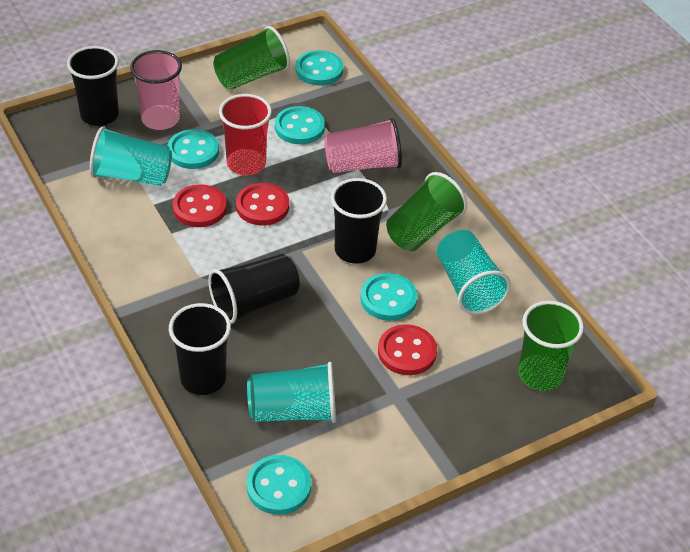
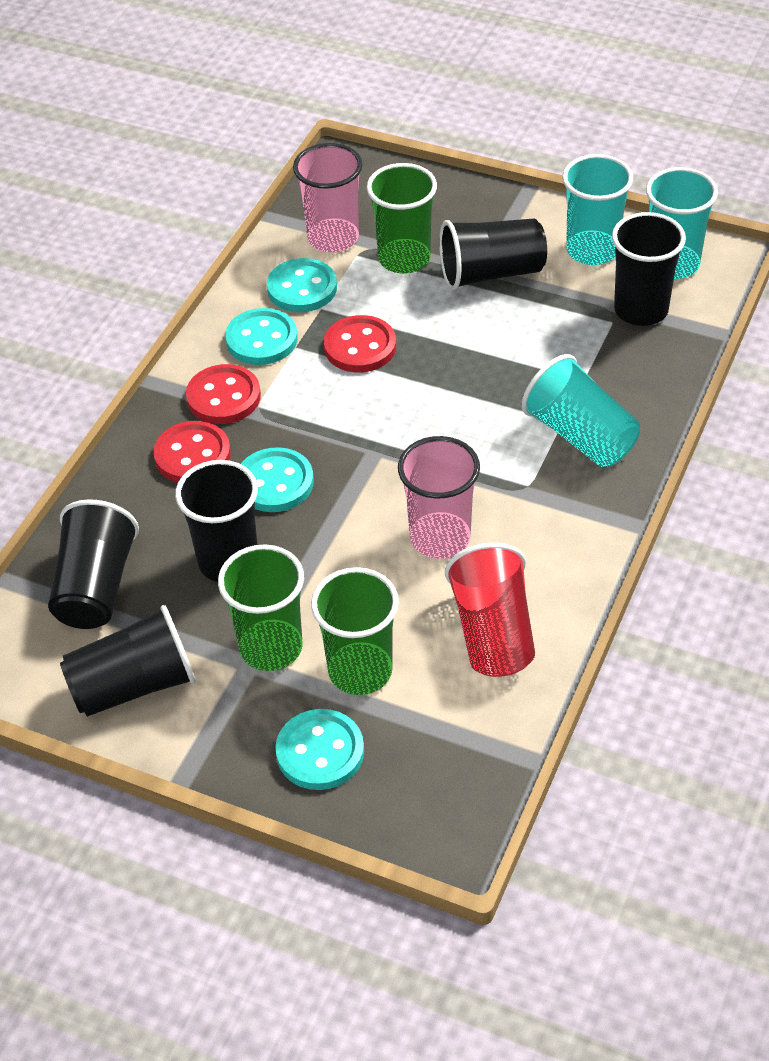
black cup: 4 -> 5
turquoise button: 5 -> 4

